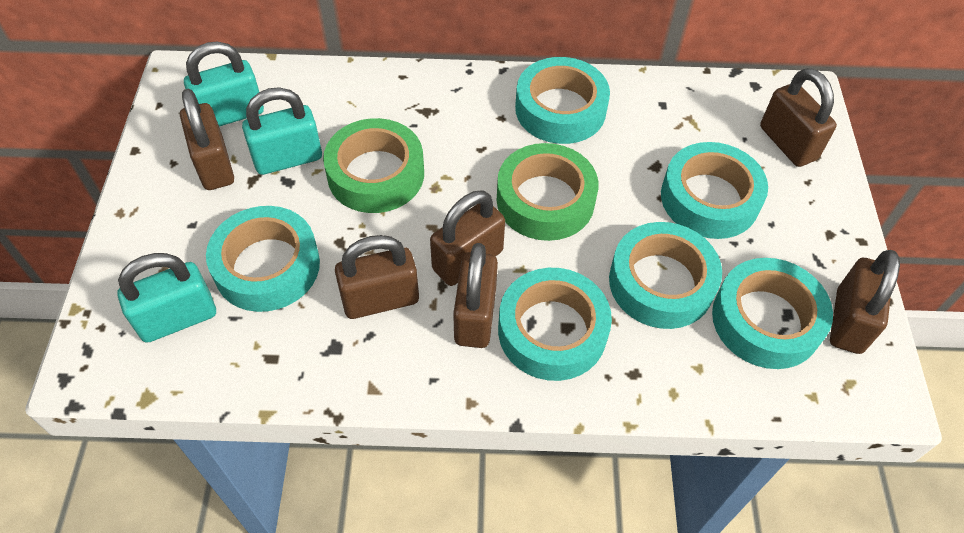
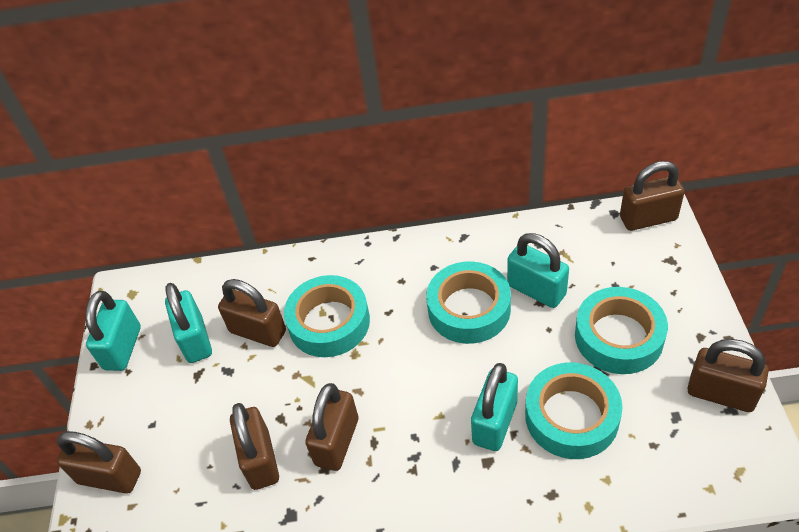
green tape: 2 -> 0
turquoise padlock: 3 -> 4
turquoise tape: 6 -> 4

